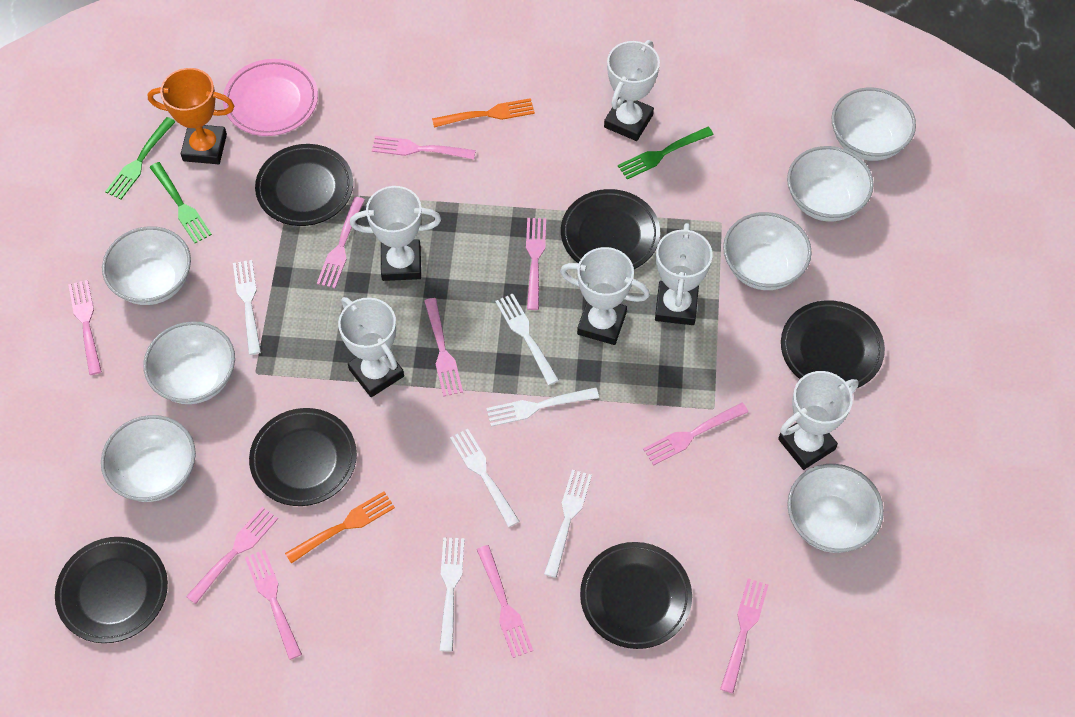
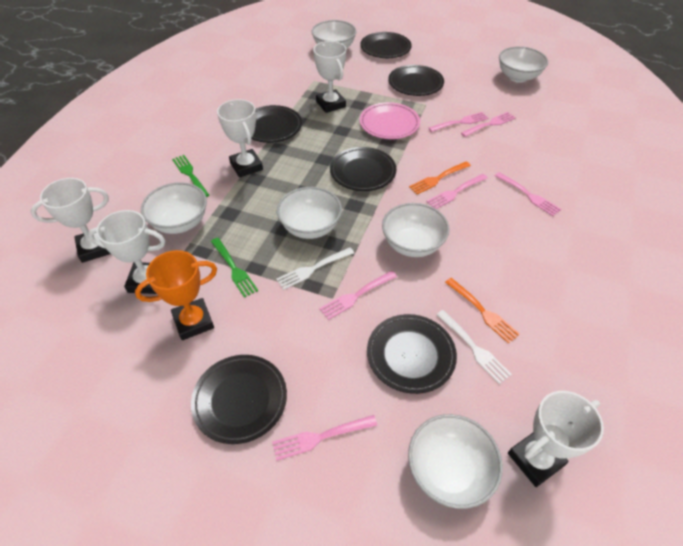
green fork: 3 -> 2
pink fork: 10 -> 6
white bowl: 7 -> 6
white fork: 6 -> 2
white trophy: 6 -> 5

